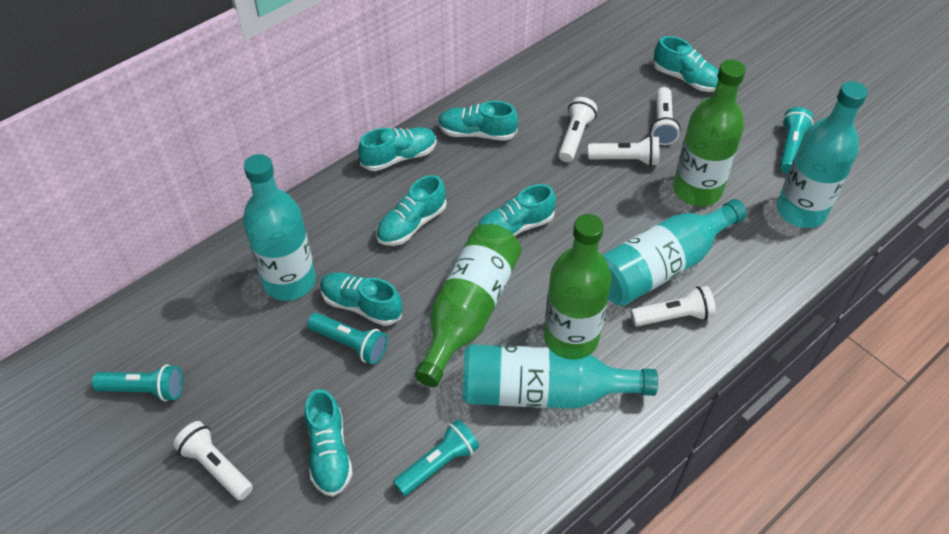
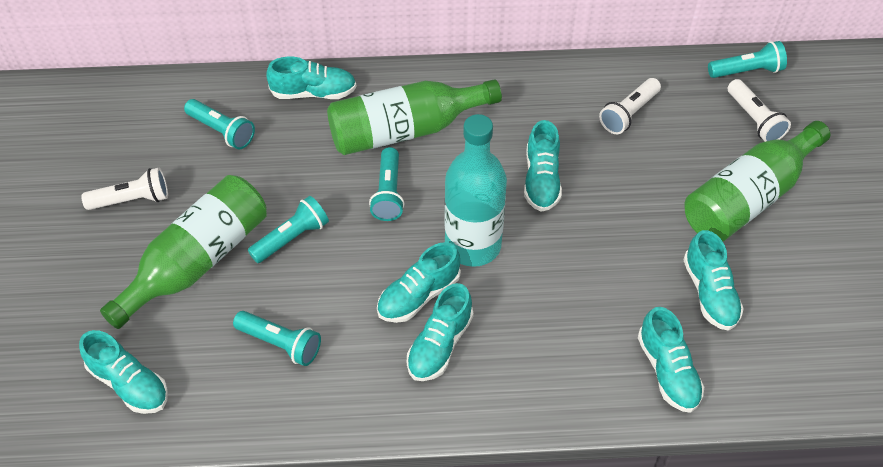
turquoise bottle: 4 -> 1
turquoise flashlight: 4 -> 5
white flashlight: 5 -> 3

